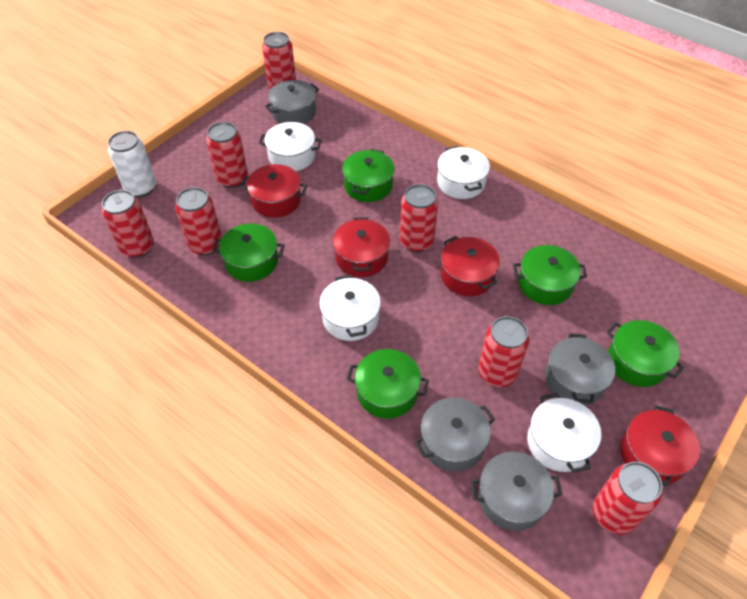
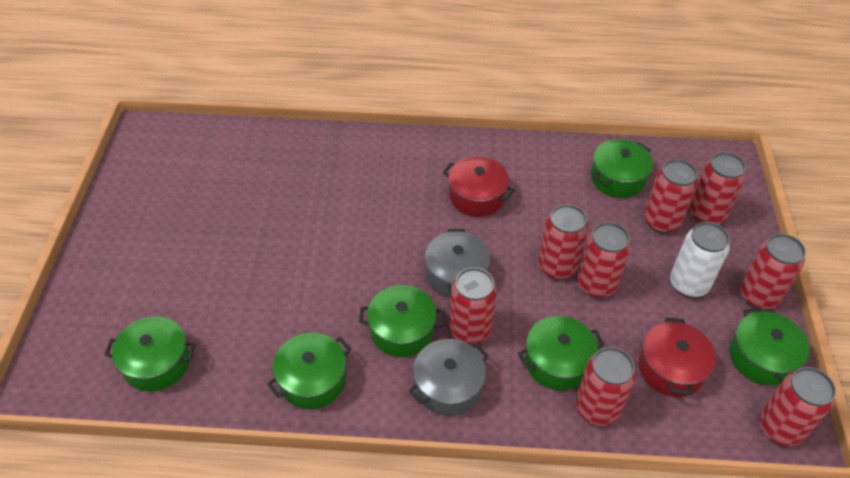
green pot: 5 -> 6
grey pot: 4 -> 2
red can: 7 -> 8
red pot: 4 -> 2
white pot: 4 -> 0

